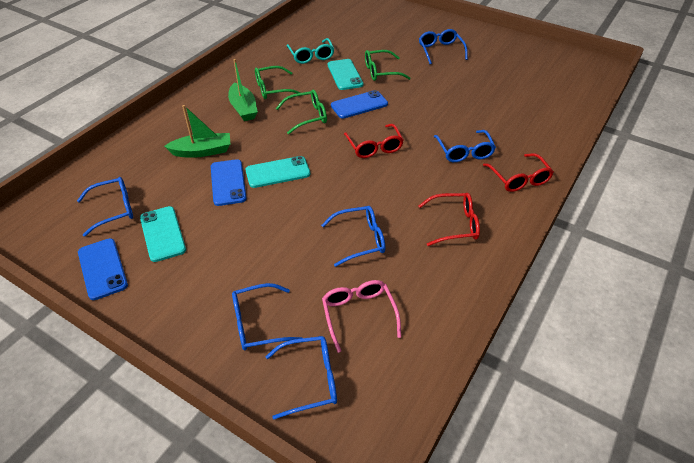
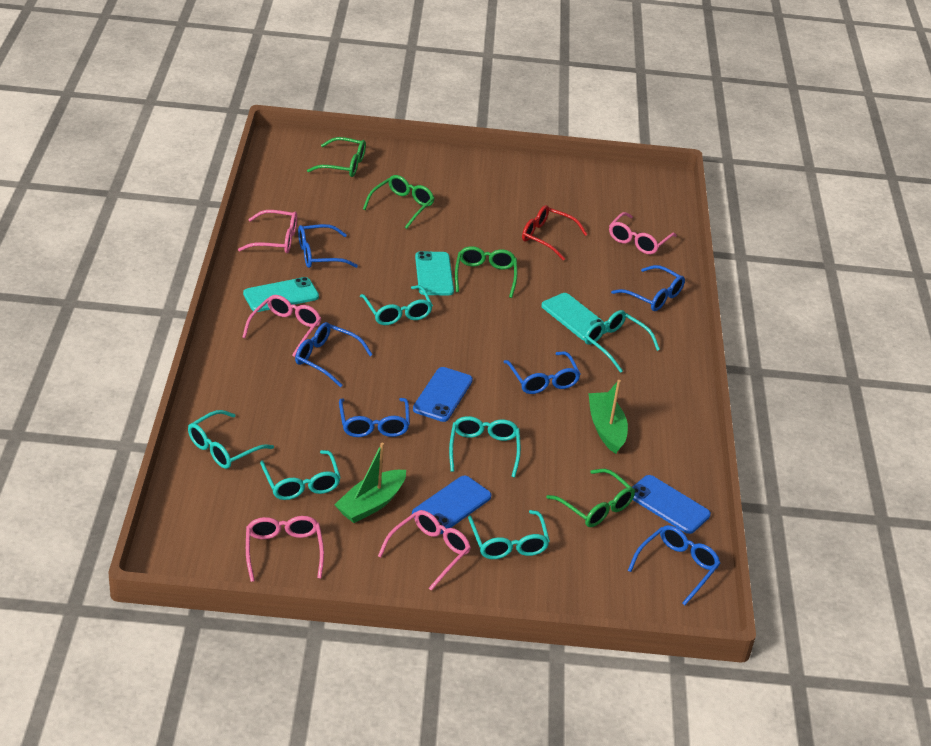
green glasses: 3 -> 4
pink glasses: 1 -> 5
red glasses: 3 -> 1
turquoise glasses: 1 -> 6

